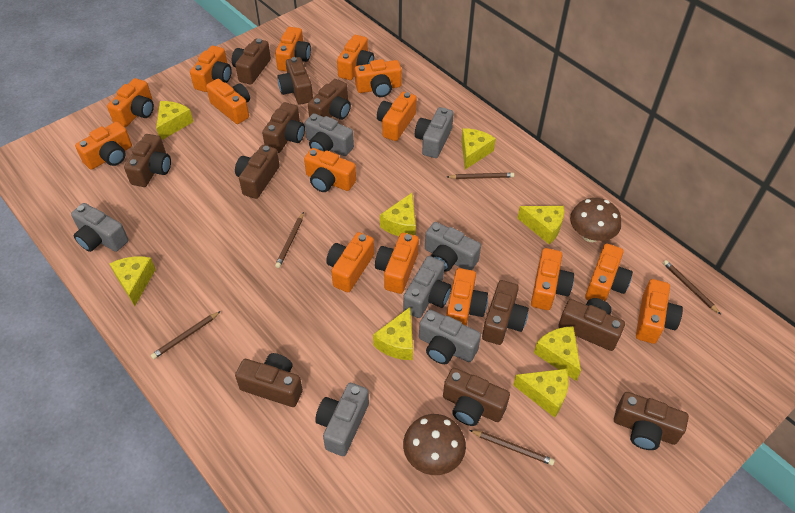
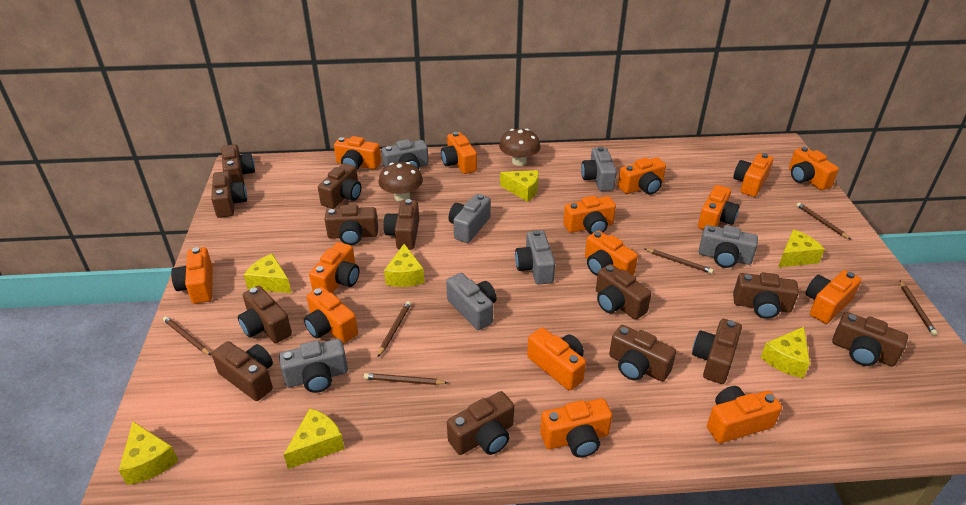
brown camera: 11 -> 13
brown pencil: 5 -> 6
yellow cheese: 8 -> 7

